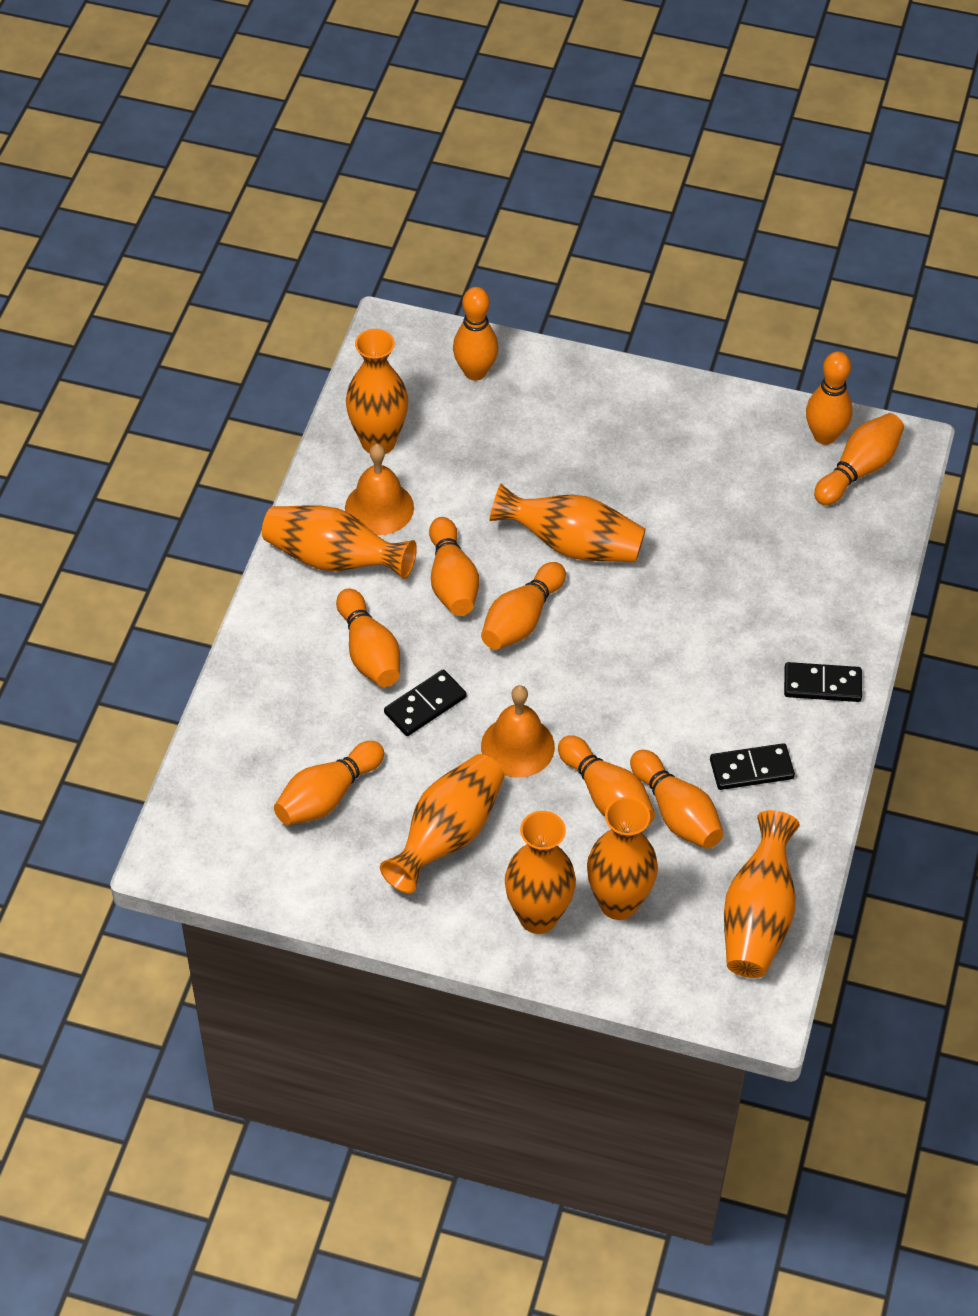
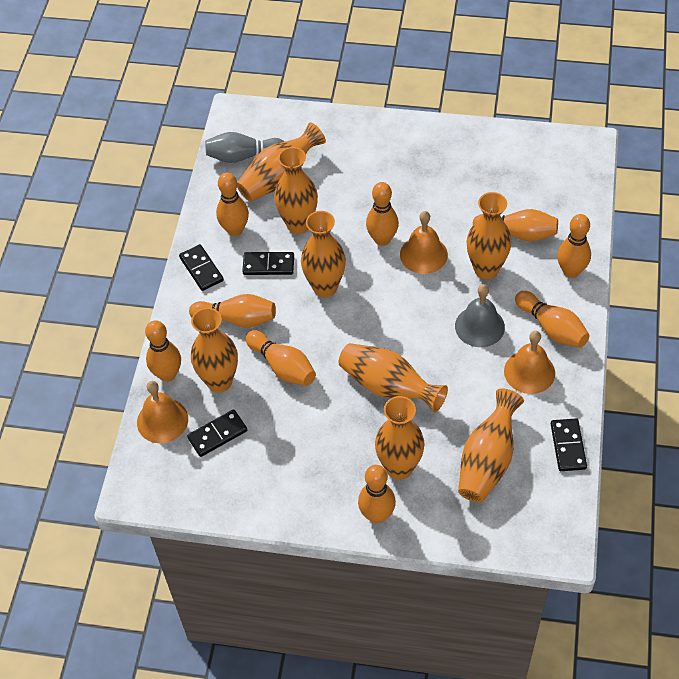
black domino: 3 -> 4
grey bell: 0 -> 1
grey bowling pin: 0 -> 1
orange bell: 2 -> 3
orange vase: 7 -> 8

